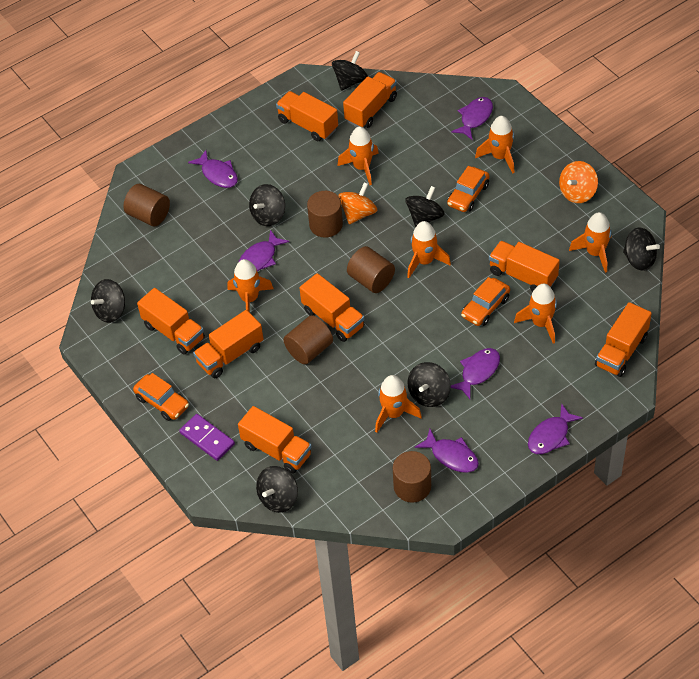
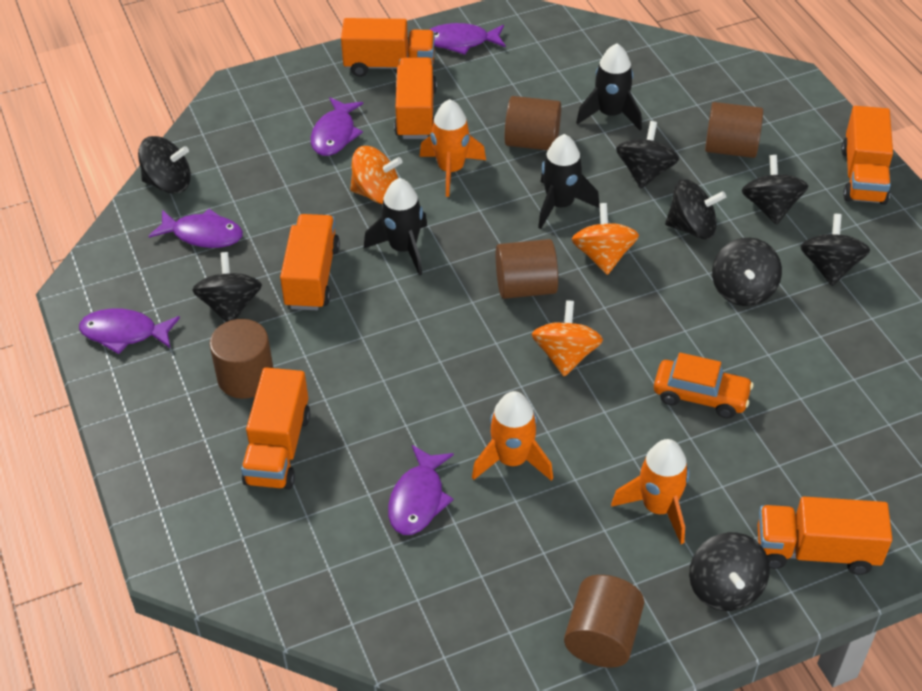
black rocket: 0 -> 3
black spinning top: 7 -> 8
orange car: 3 -> 1
orange rocket: 7 -> 3
orange spinning top: 2 -> 3
orange truck: 8 -> 6
purple domino: 1 -> 0
purple fish: 6 -> 5

